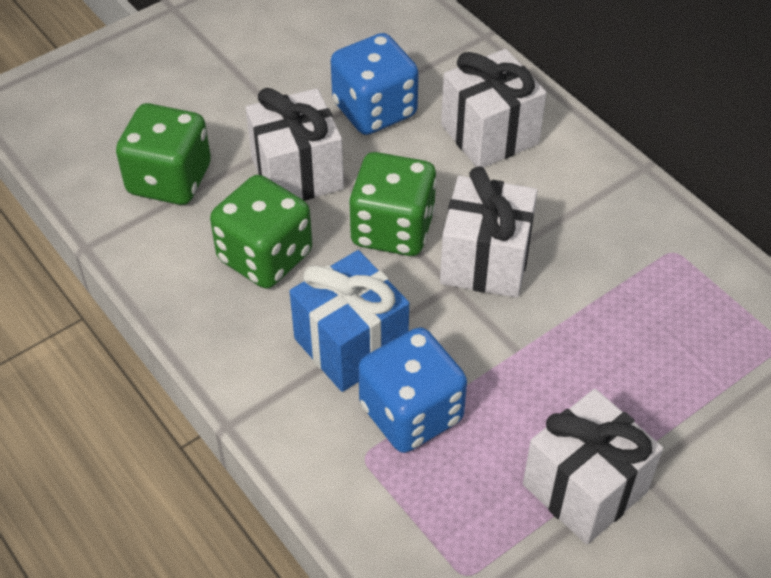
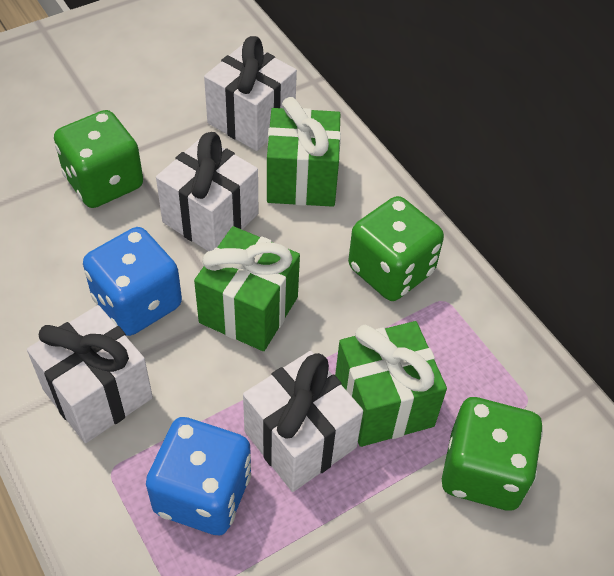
blue gift: 1 -> 0
green gift: 0 -> 3

